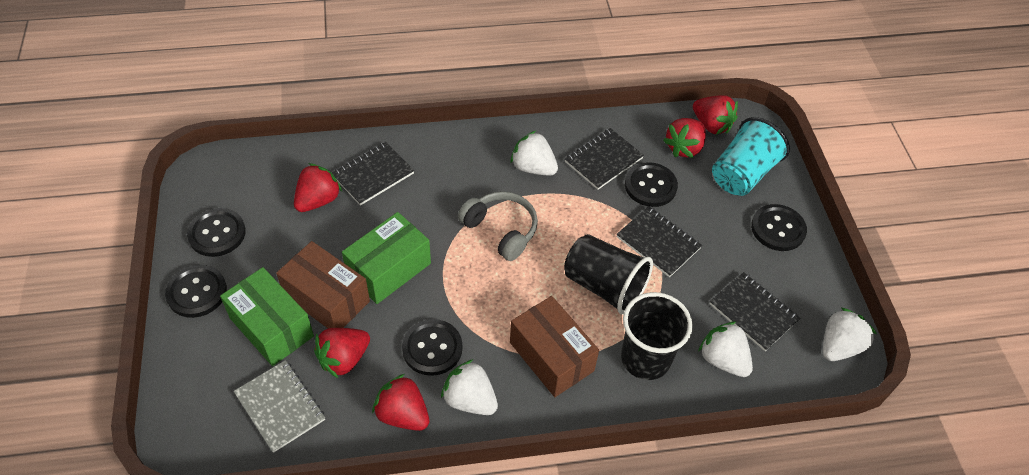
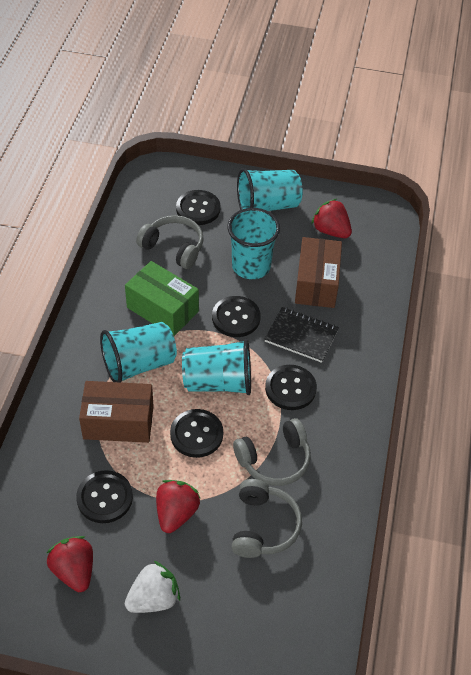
black cup: 2 -> 0
black notebook: 4 -> 1
green box: 2 -> 1
grey headphones: 1 -> 3
grey notebook: 1 -> 0
red strawberry: 5 -> 3
turquoise cup: 1 -> 4
white strawberry: 4 -> 1

